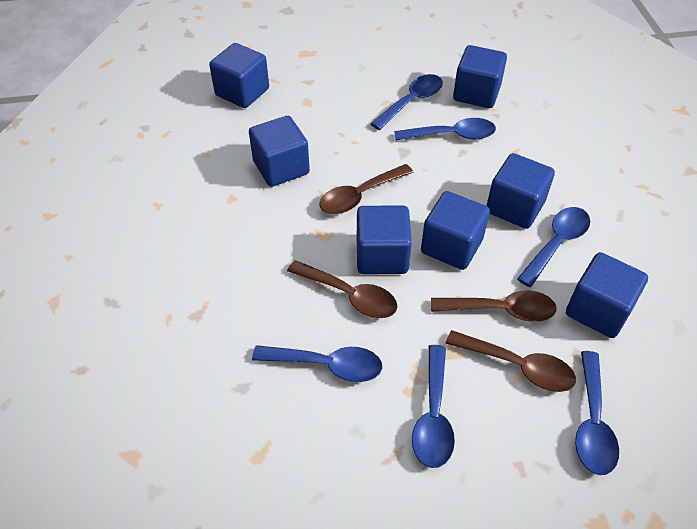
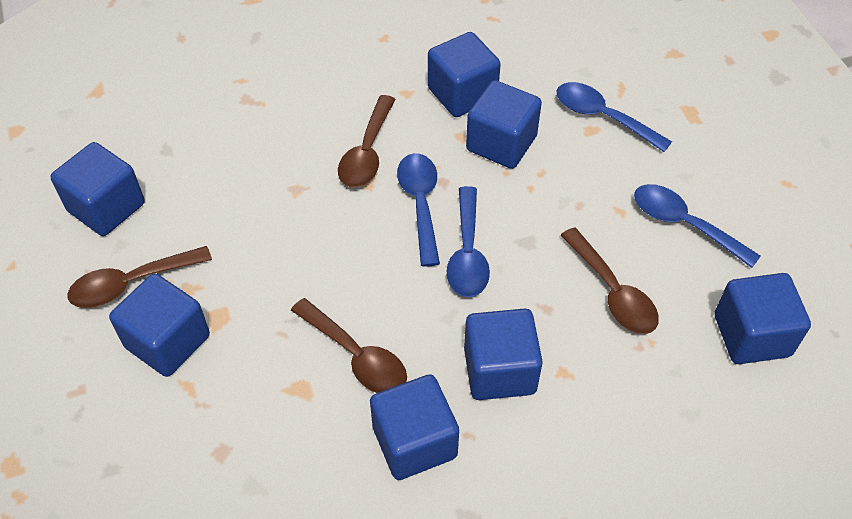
blue spoon: 6 -> 4

